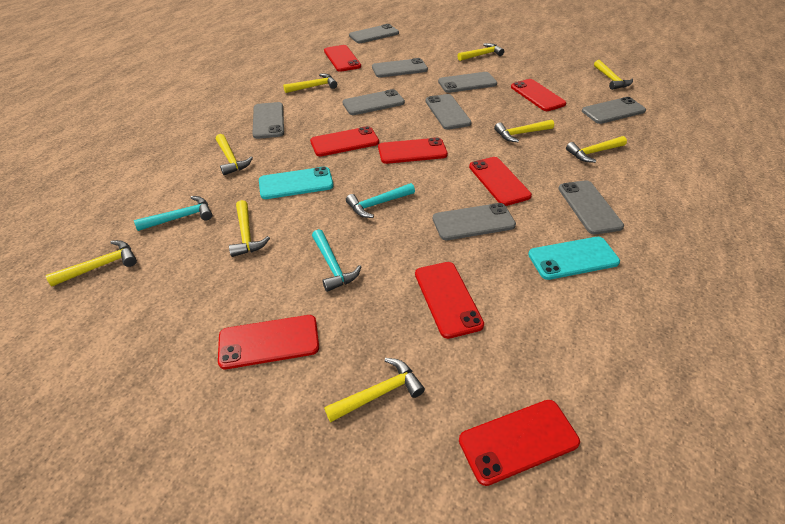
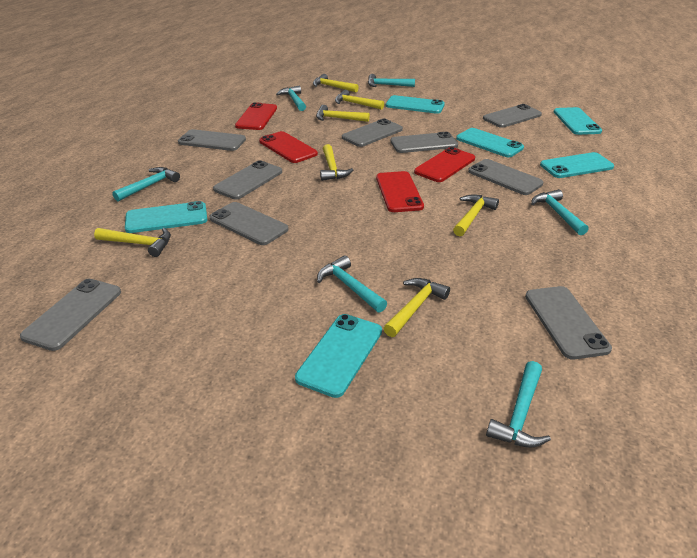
red phone: 8 -> 4
turquoise hammer: 3 -> 6
turquoise phone: 2 -> 6
yellow hammer: 9 -> 7

